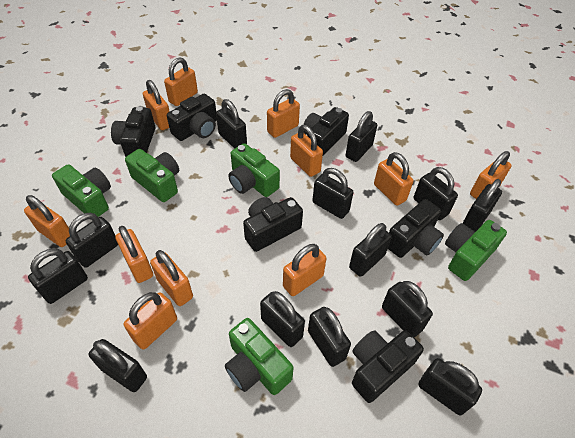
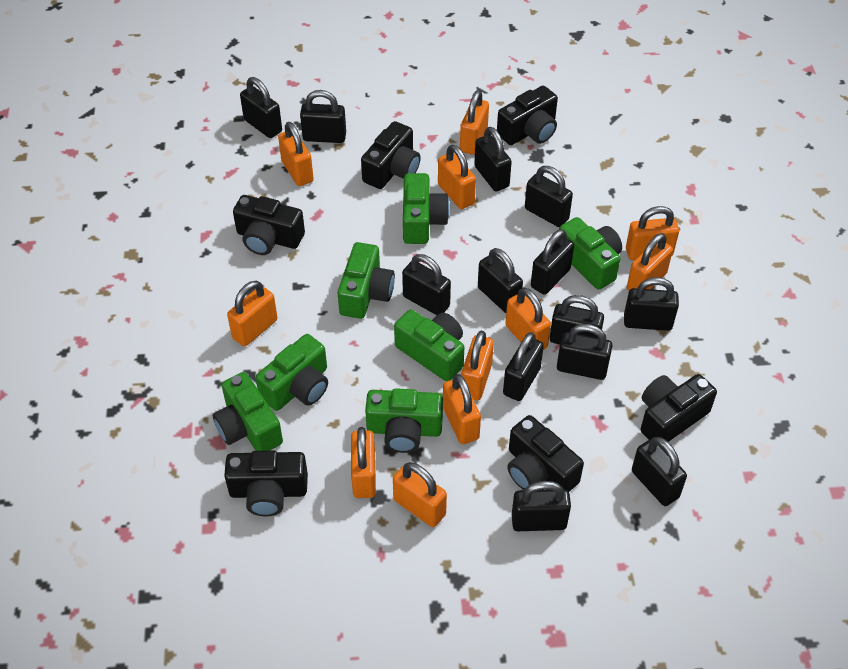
green camera: 5 -> 7

